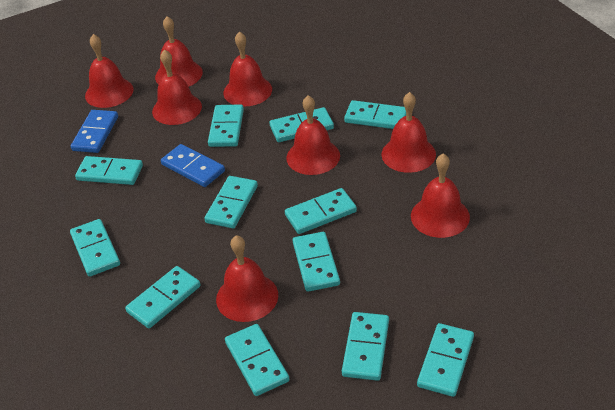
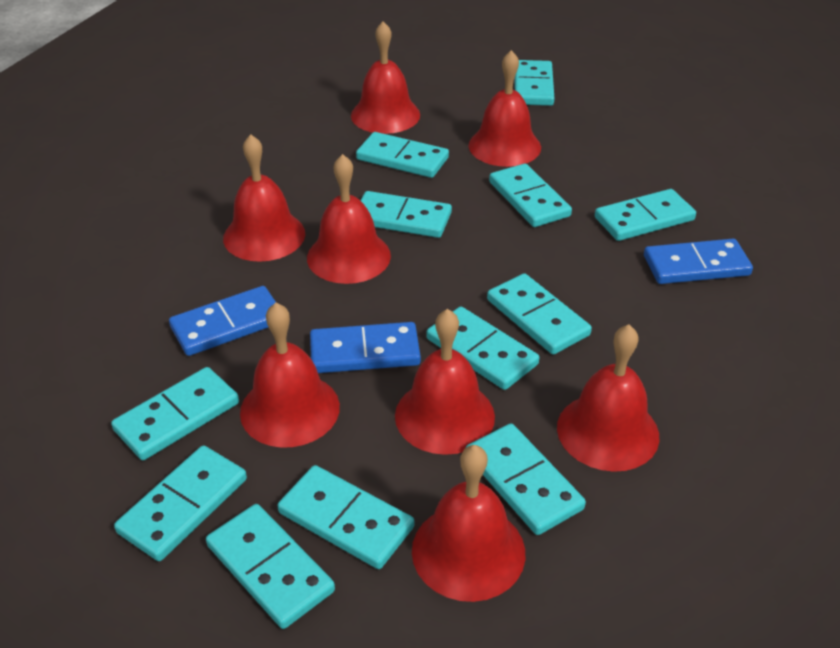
blue domino: 2 -> 3

